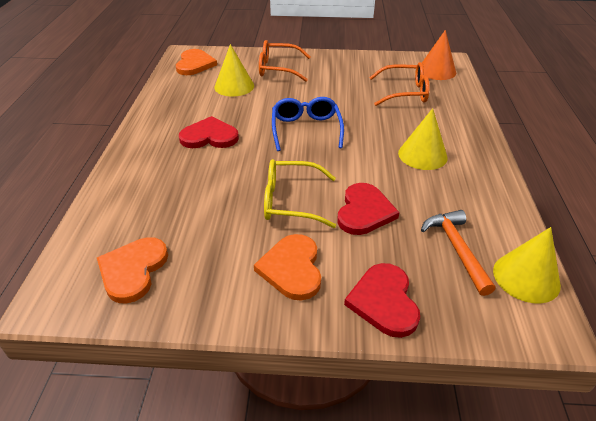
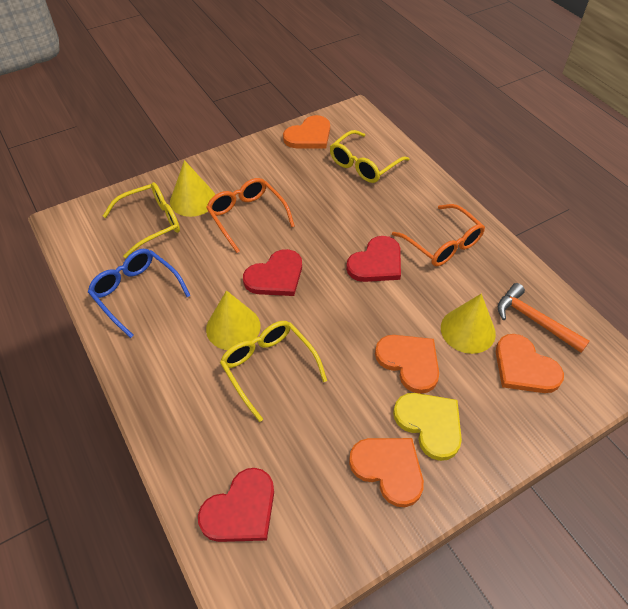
orange cone: 1 -> 0
orange heart: 3 -> 4
yellow glasses: 1 -> 3
yellow heart: 0 -> 1

